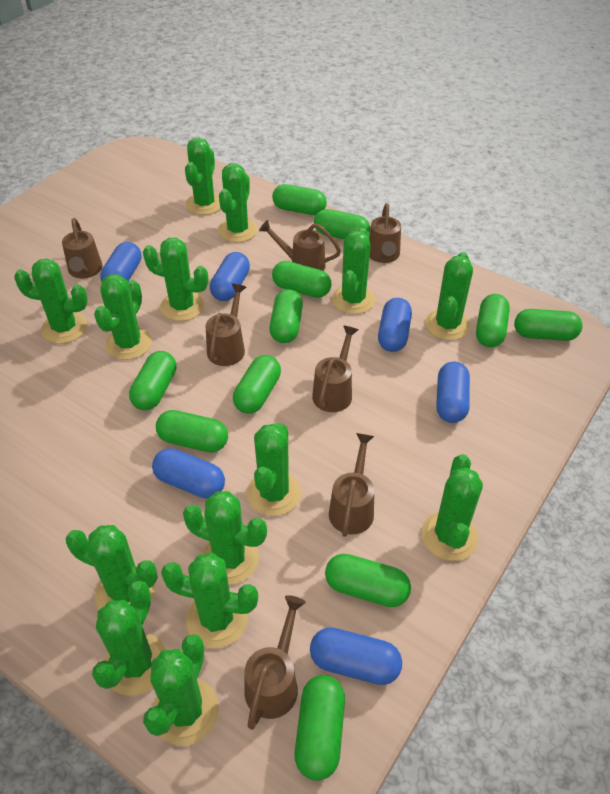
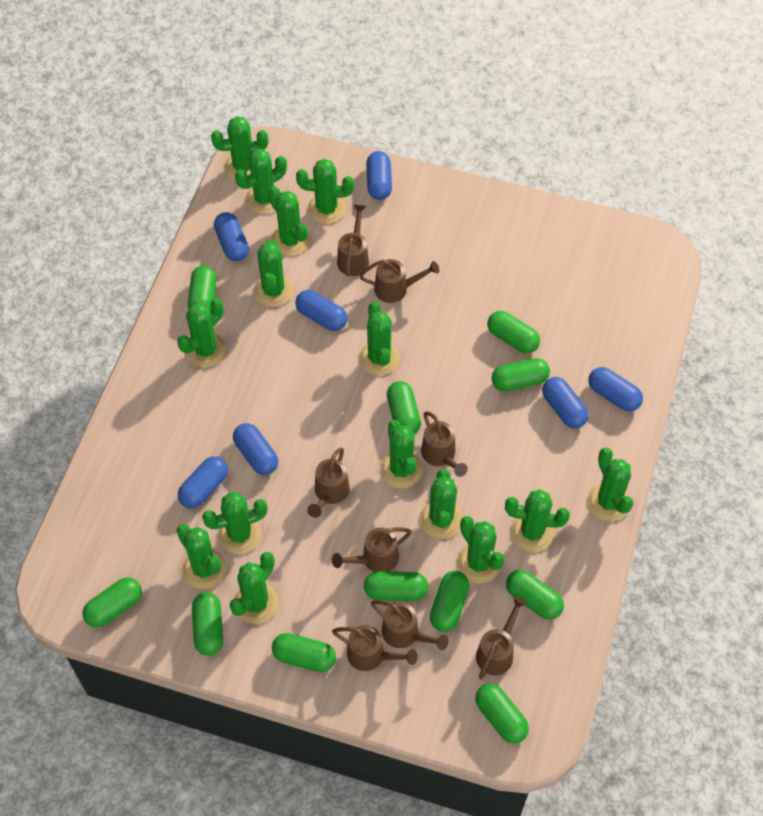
blue capsule: 6 -> 7
brown watering can: 7 -> 8
green cactus: 14 -> 15

